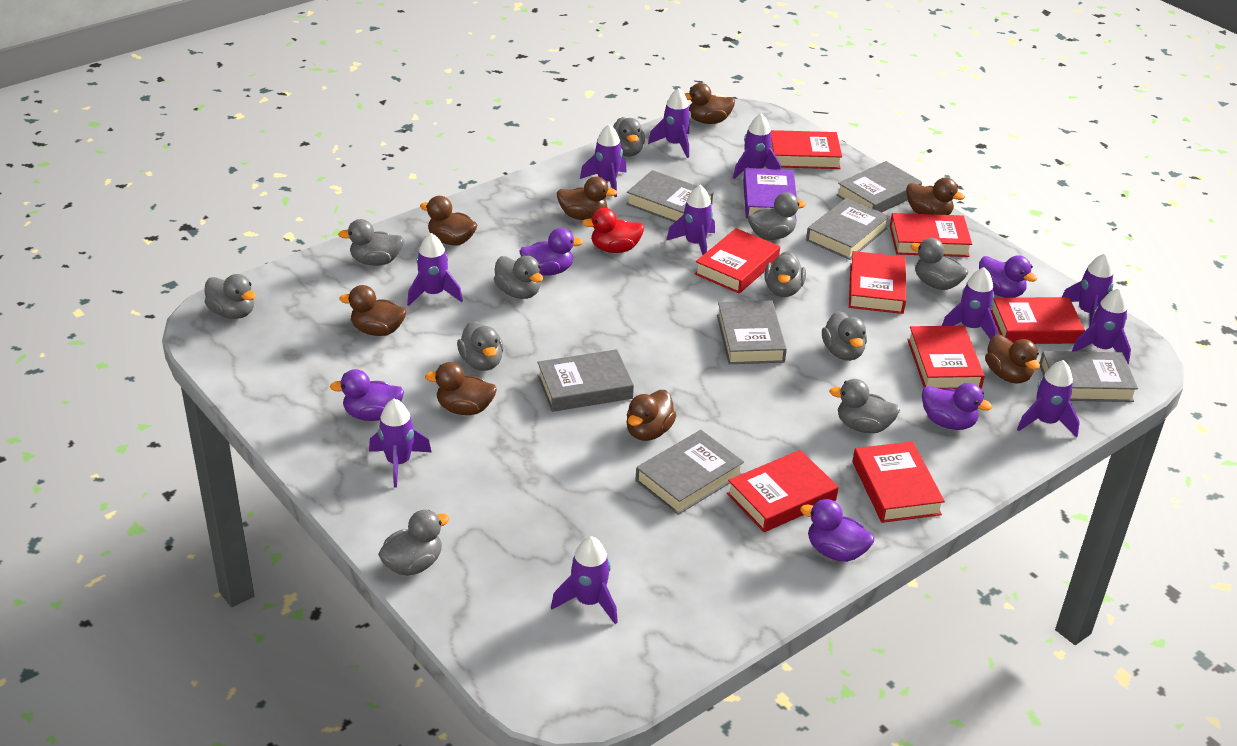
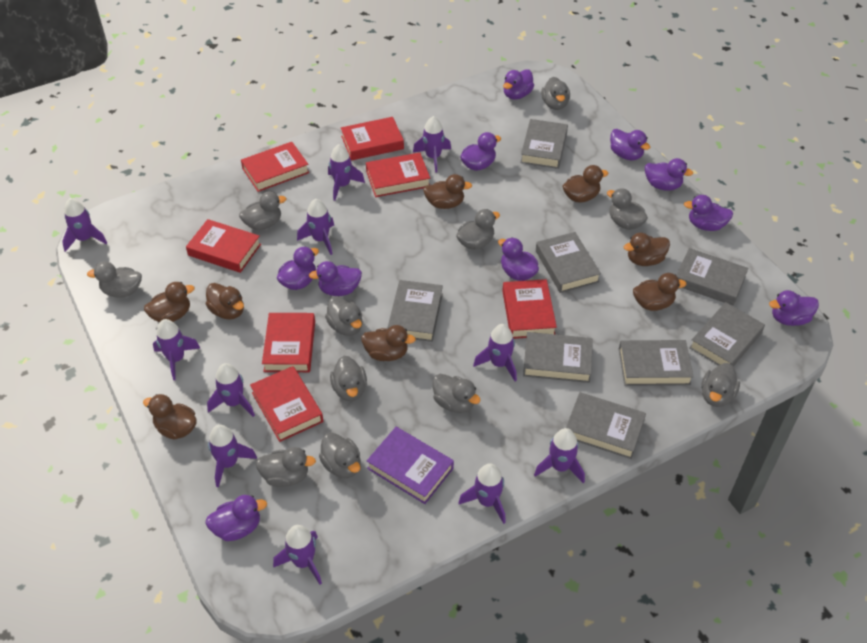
grey book: 7 -> 8
purple duck: 5 -> 10
red book: 8 -> 7
red duck: 1 -> 0

